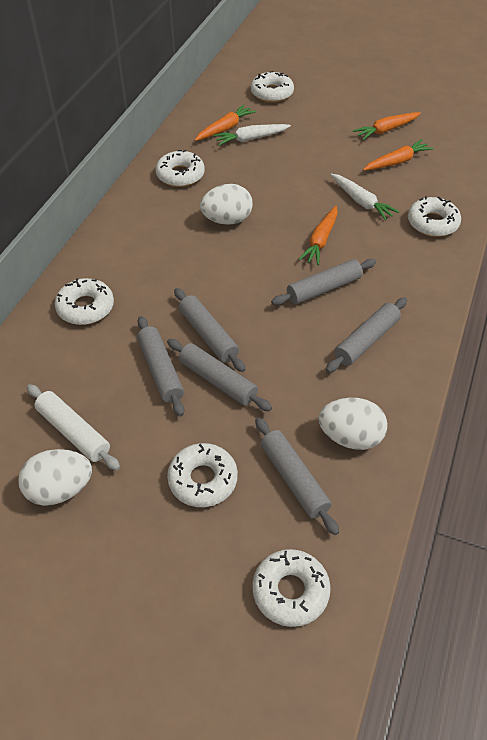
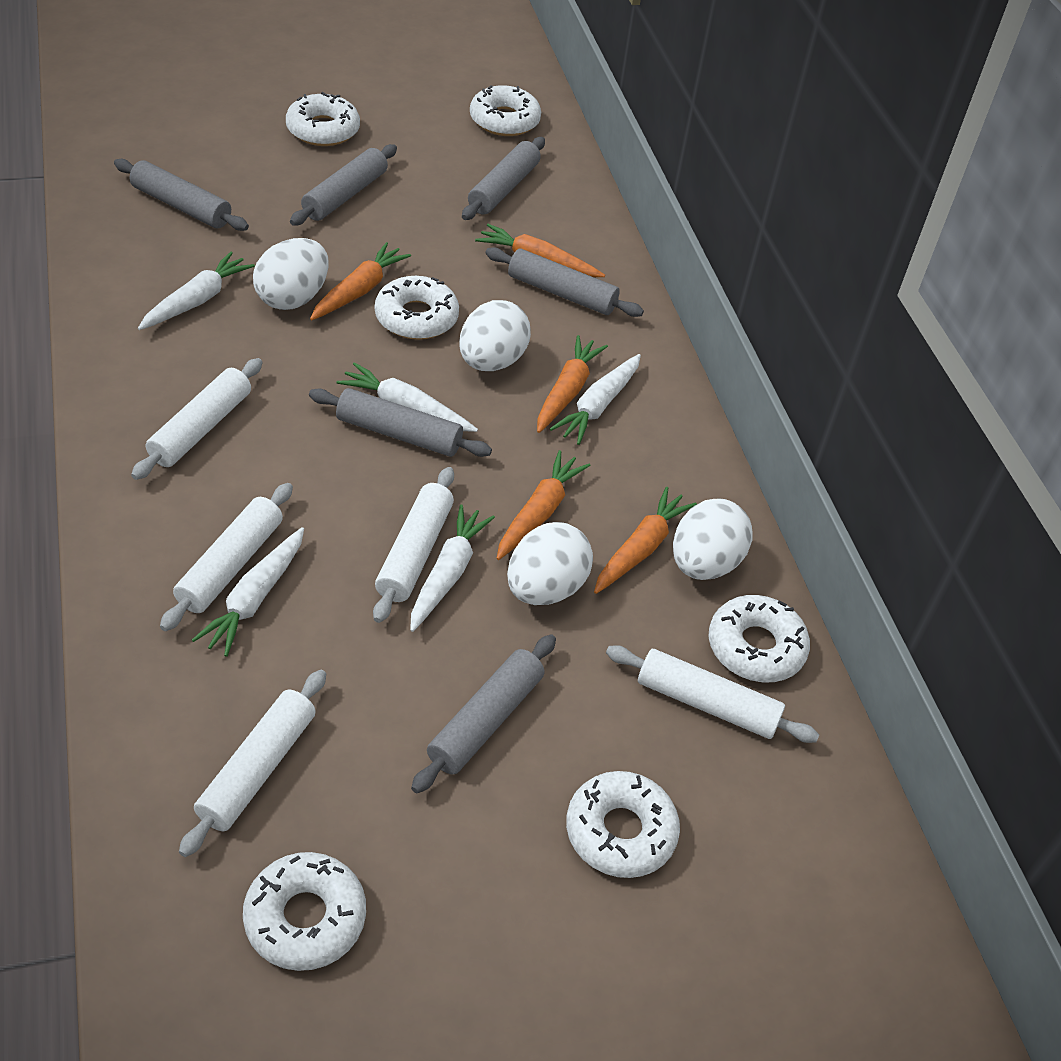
orange carrot: 4 -> 5
white carrot: 2 -> 5
white egg: 3 -> 4
white rolling pin: 1 -> 5

